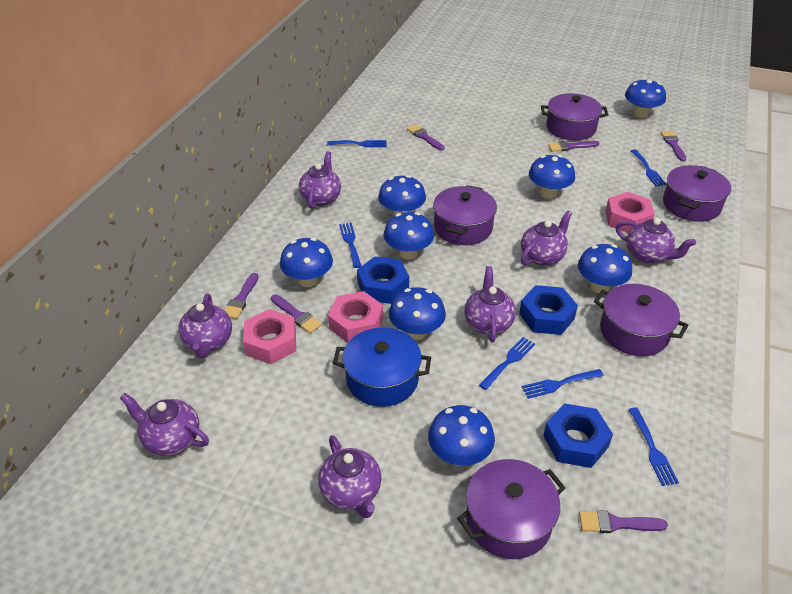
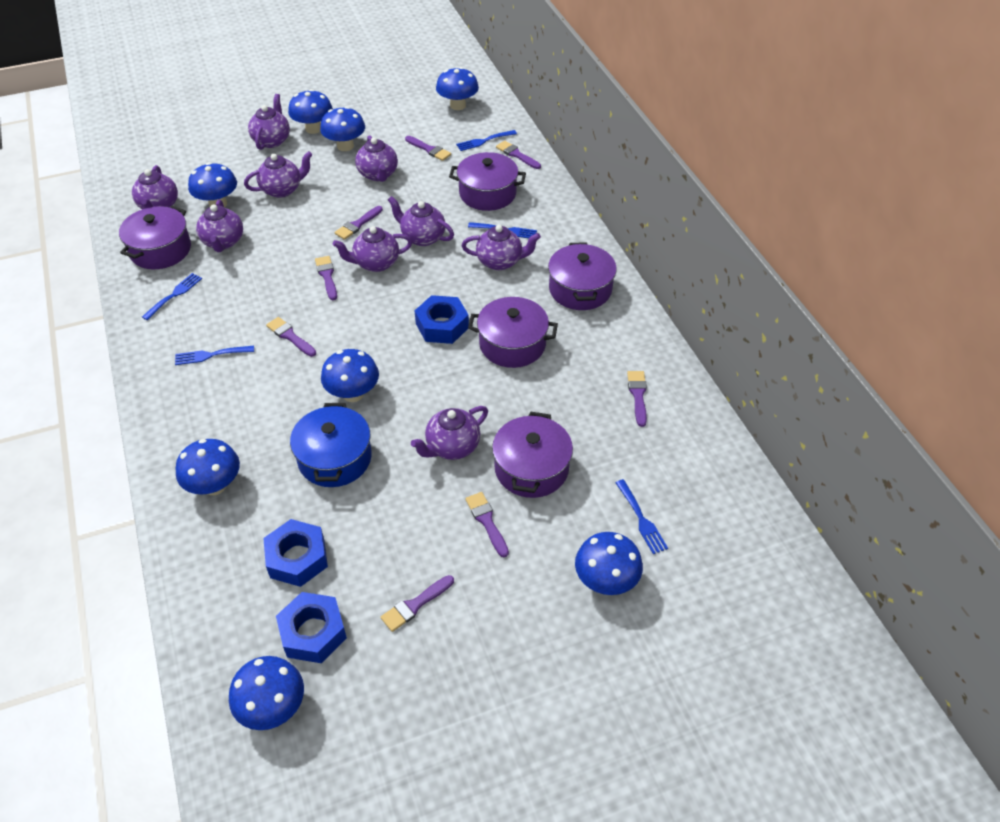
blue fork: 6 -> 5
pink nut: 3 -> 0
purple brush: 6 -> 8
purple teapot: 7 -> 9

